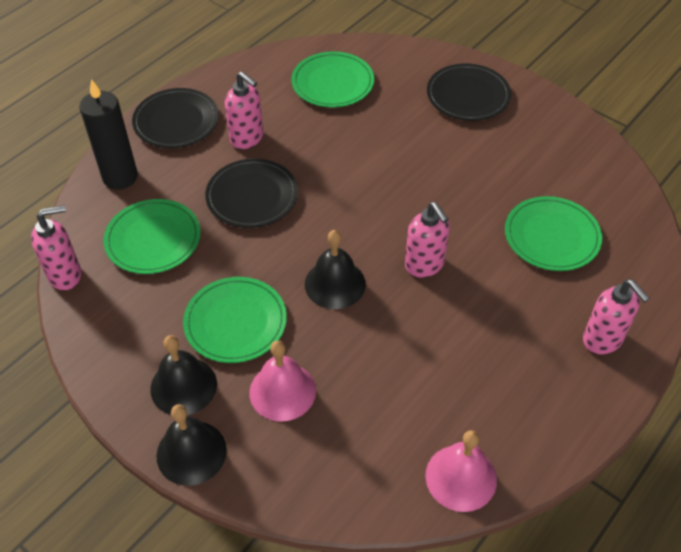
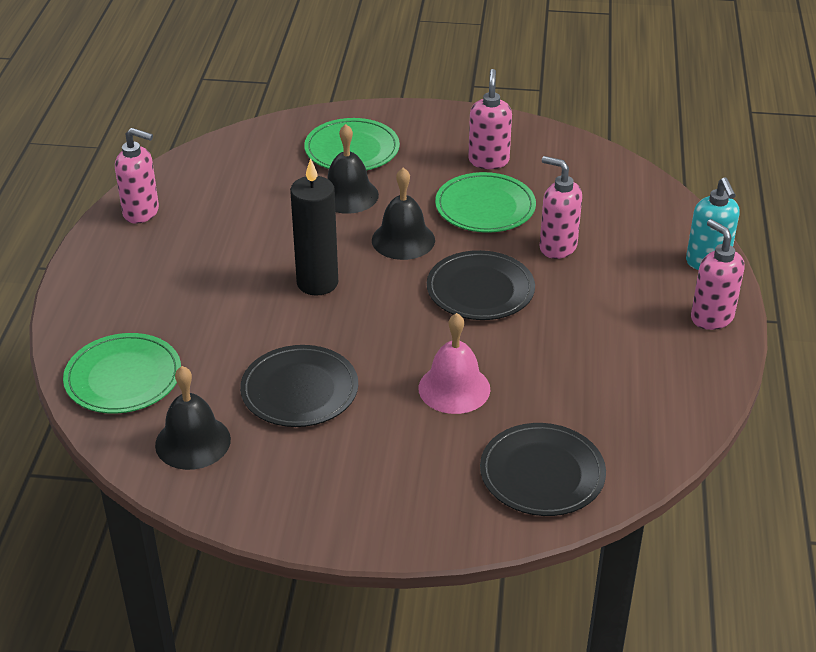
green plate: 4 -> 3
pink bell: 2 -> 1
turquoise soap dispenser: 0 -> 1

